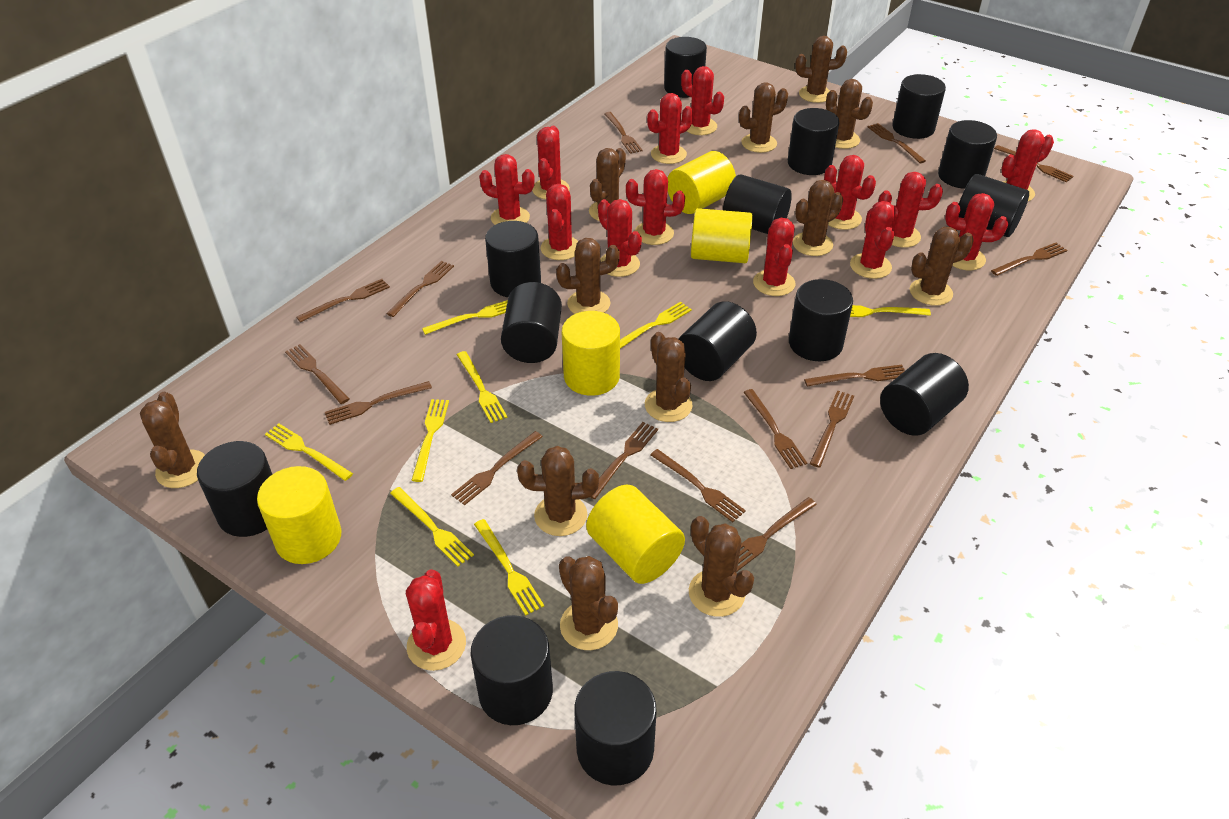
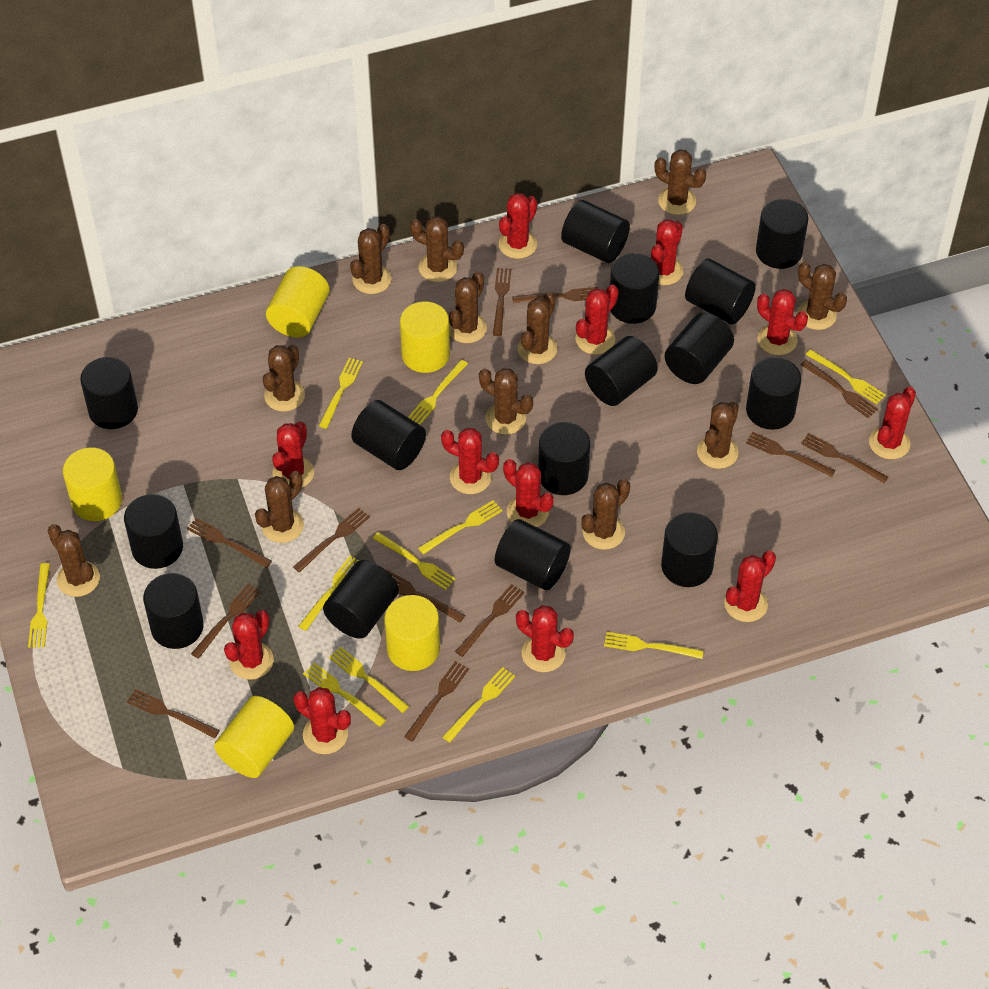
black cylinder: 14 -> 15
brown fork: 15 -> 12
red cactus: 14 -> 12
yellow fork: 8 -> 11

